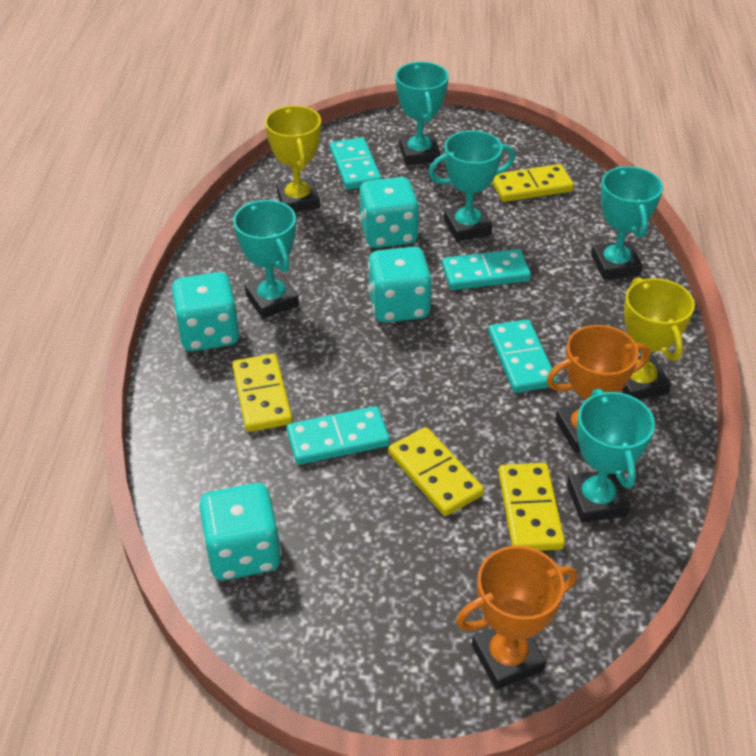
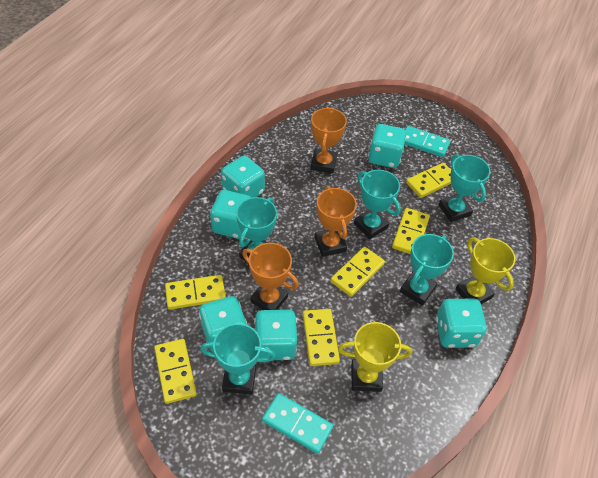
orange trophy: 2 -> 3
turquoise dice: 4 -> 6
turquoise domino: 4 -> 2
yellow domino: 4 -> 6

